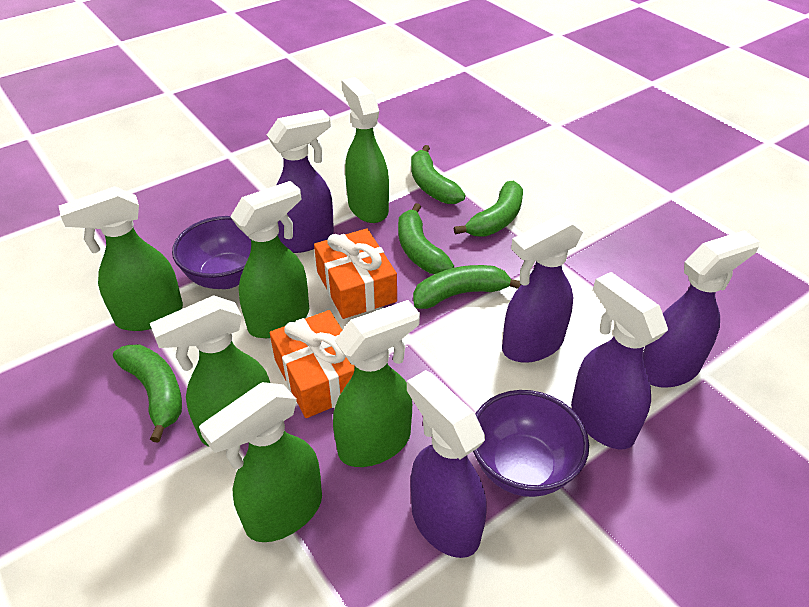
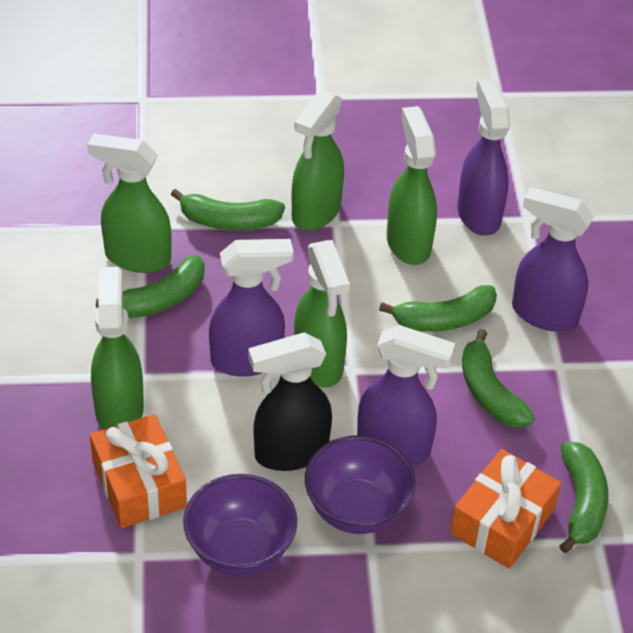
black spray bottle: 0 -> 1
green spray bottle: 6 -> 5
purple spray bottle: 5 -> 4

